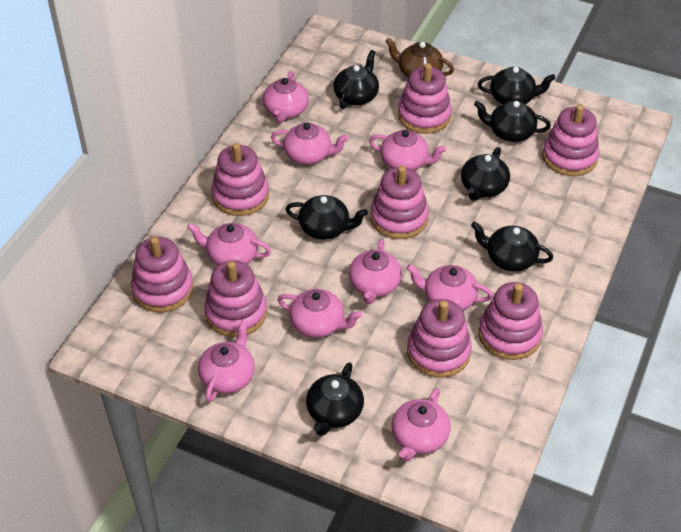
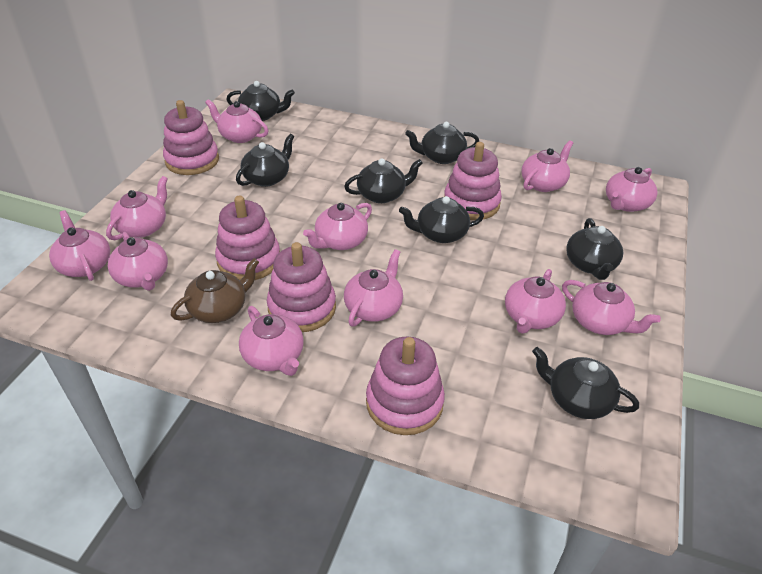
pink stacking toy: 8 -> 5
pink teapot: 9 -> 11

